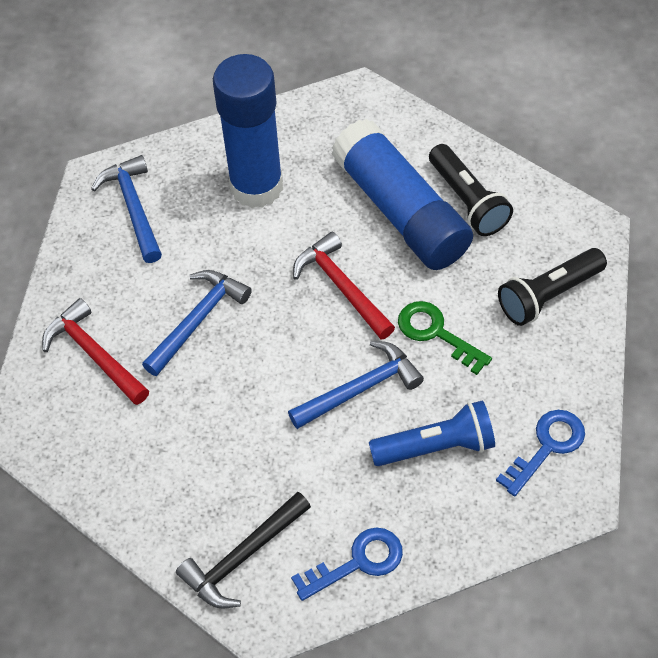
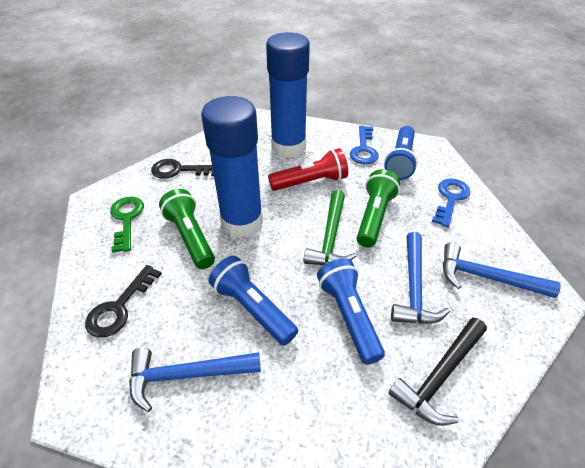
black flashlight: 2 -> 0
black key: 0 -> 2
blue flashlight: 1 -> 3
green flashlight: 0 -> 2
green hammer: 0 -> 1
red flashlight: 0 -> 1
red hammer: 2 -> 0

